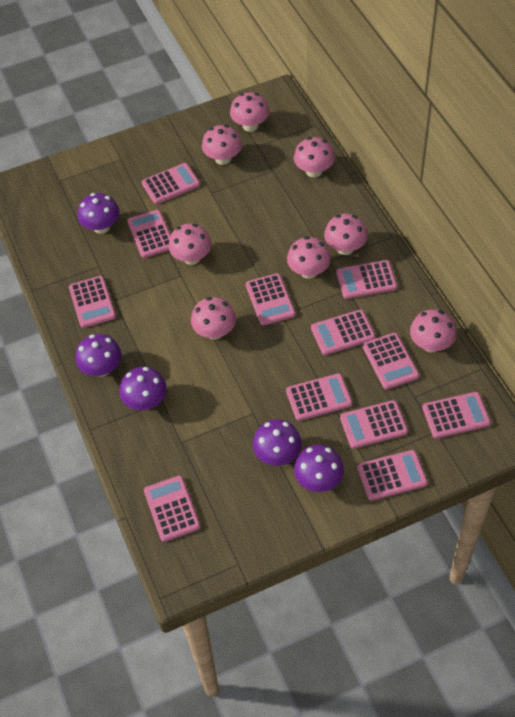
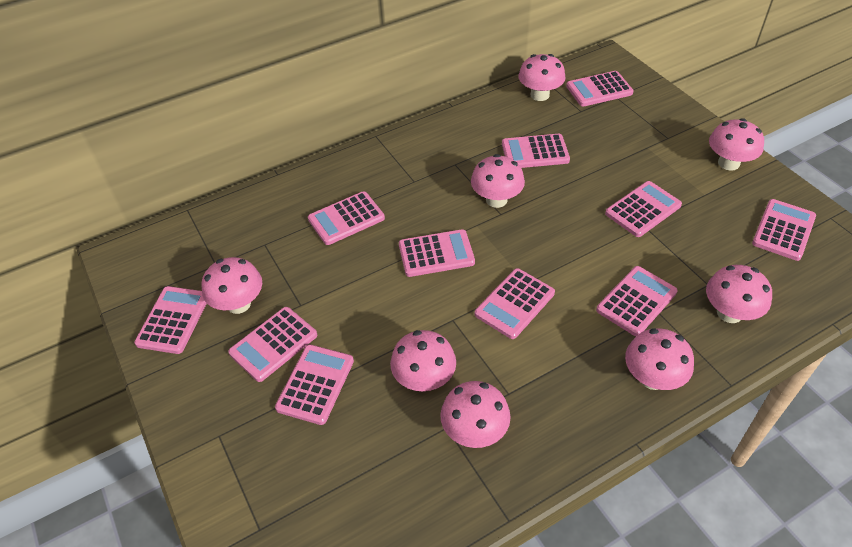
pink calculator: 12 -> 11
purple mushroom: 5 -> 0

